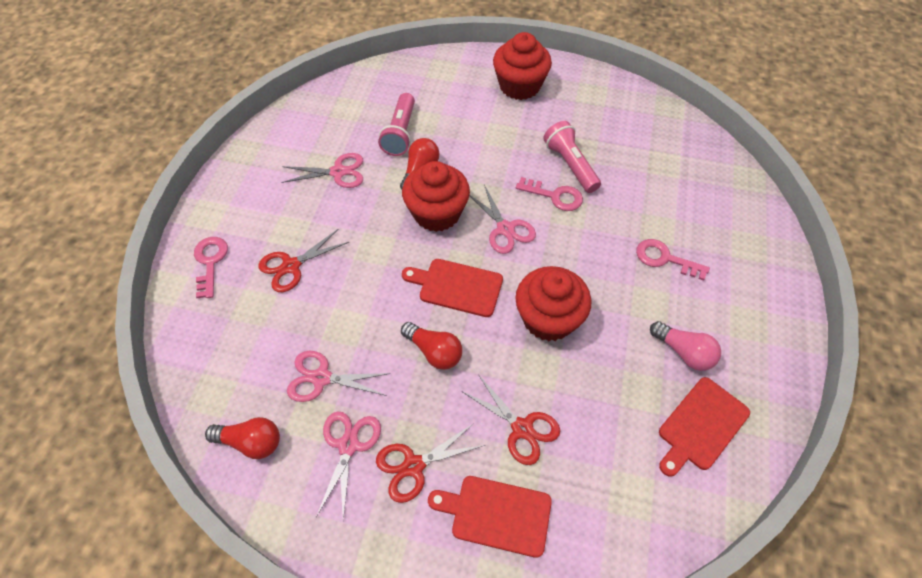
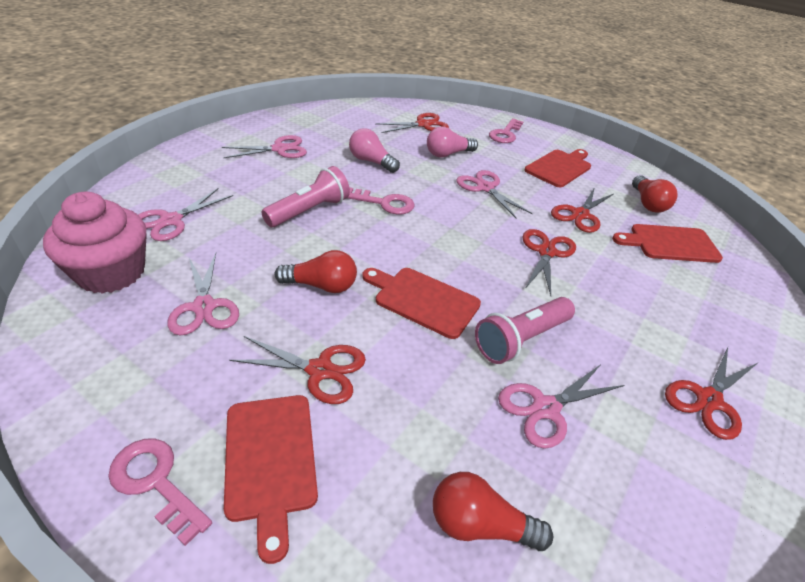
pink cupcake: 0 -> 1
pink light bulb: 1 -> 2
pink scissors: 4 -> 5
red cupcake: 3 -> 0
red cutting board: 3 -> 4
red scissors: 3 -> 5

